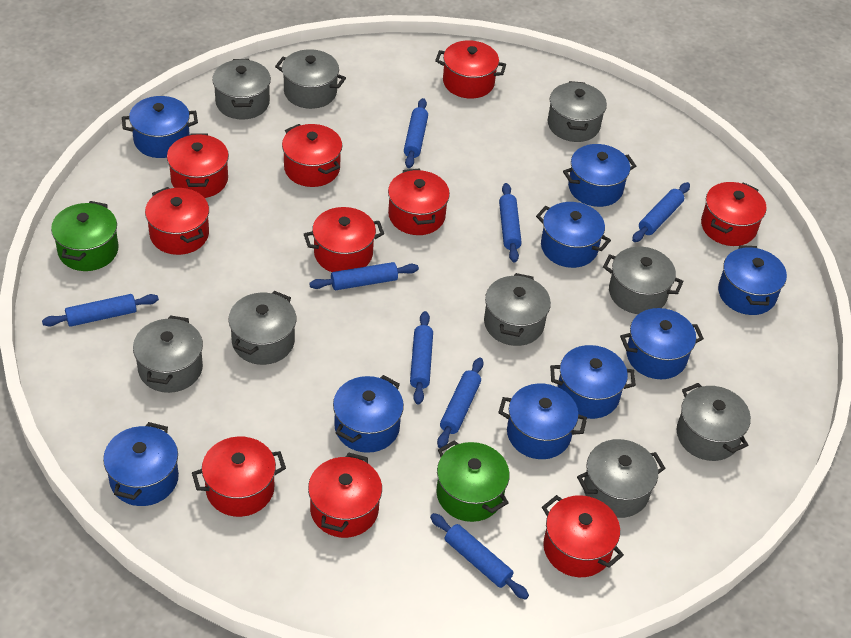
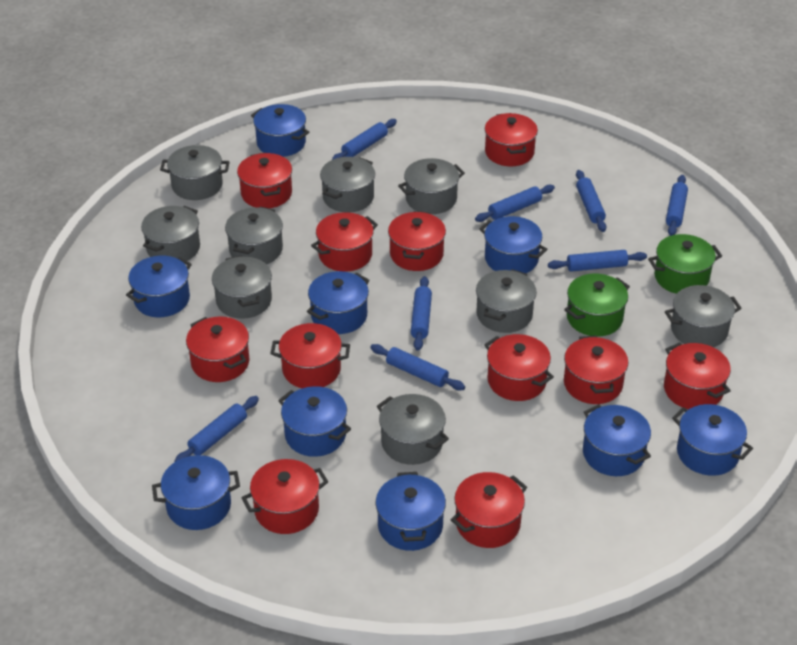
red pot: 10 -> 11

